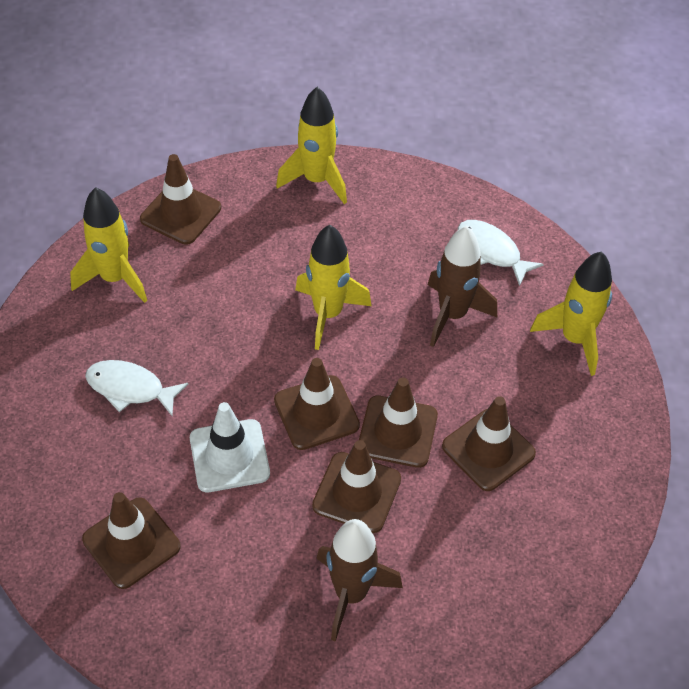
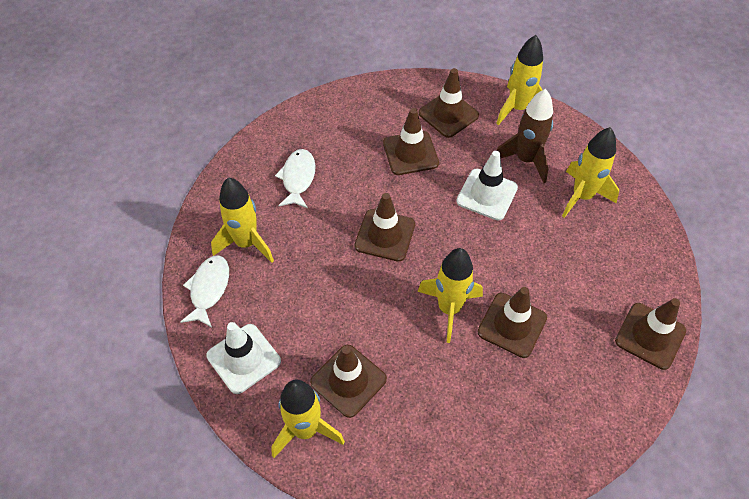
brown rocket: 2 -> 1
white traffic cone: 1 -> 2
yellow rocket: 4 -> 5

